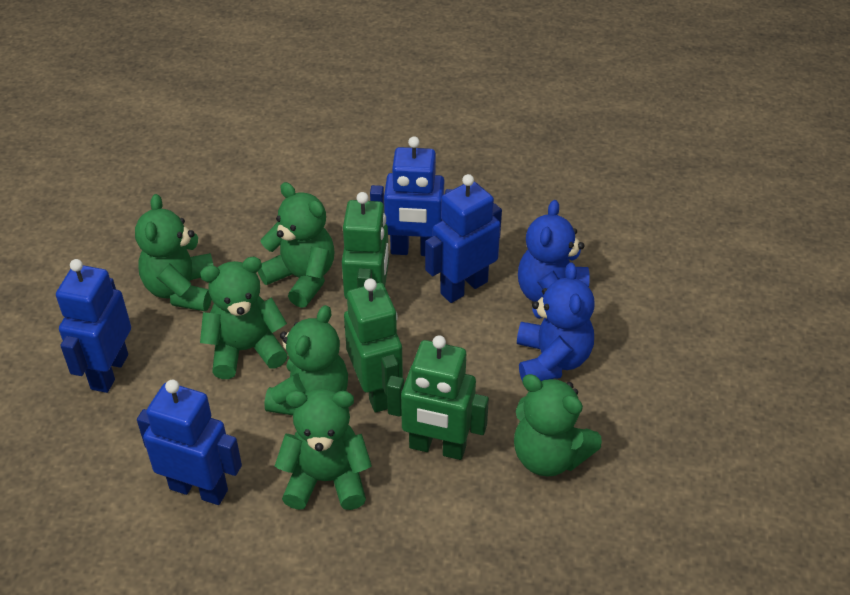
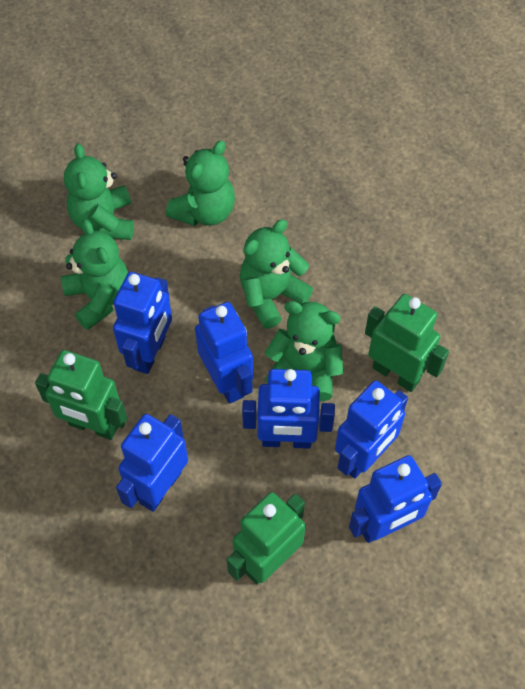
blue robot: 4 -> 6
blue teddy bear: 2 -> 0
green teddy bear: 6 -> 5

